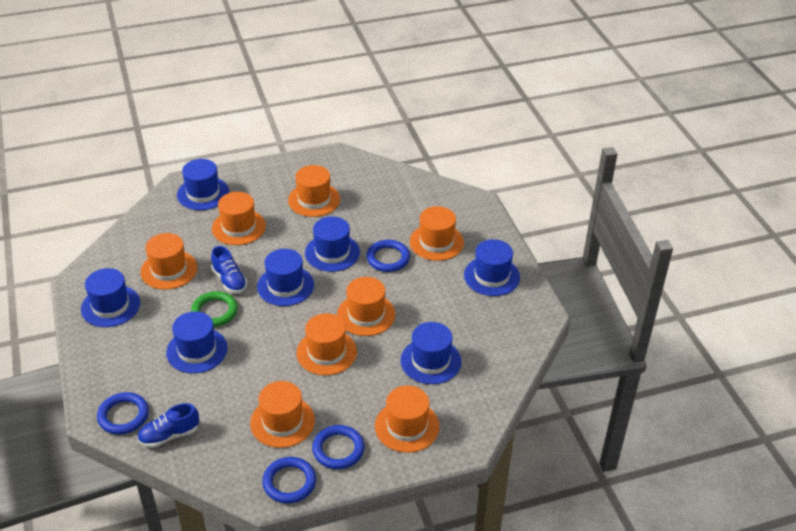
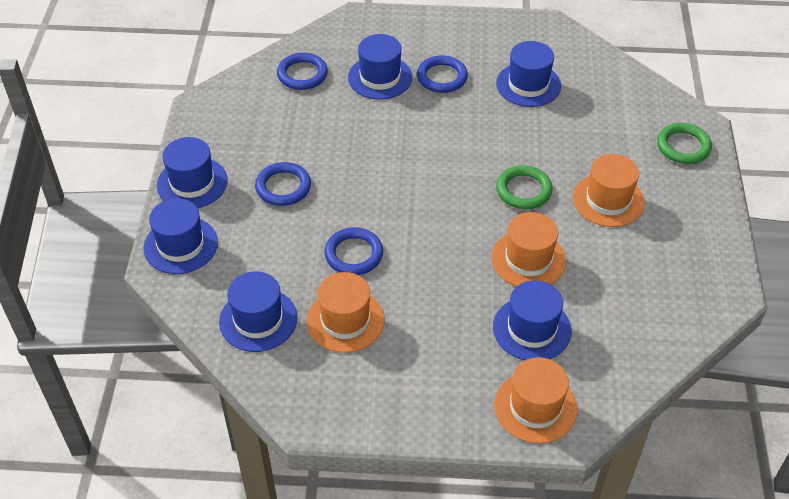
blue hat: 7 -> 6
blue shoe: 2 -> 0
green ring: 1 -> 2
orange hat: 8 -> 4

